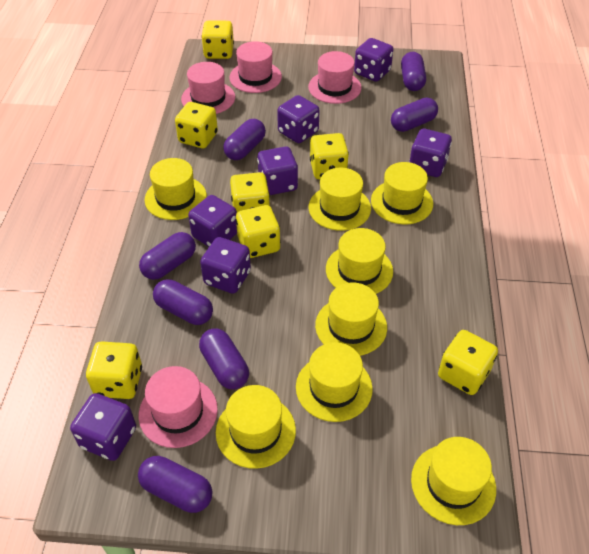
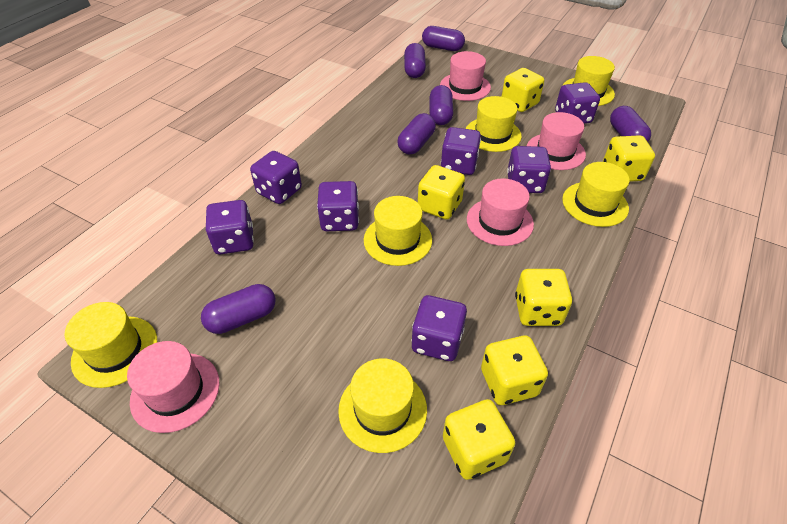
purple capsule: 7 -> 6
yellow dice: 7 -> 6
yellow hat: 8 -> 6

